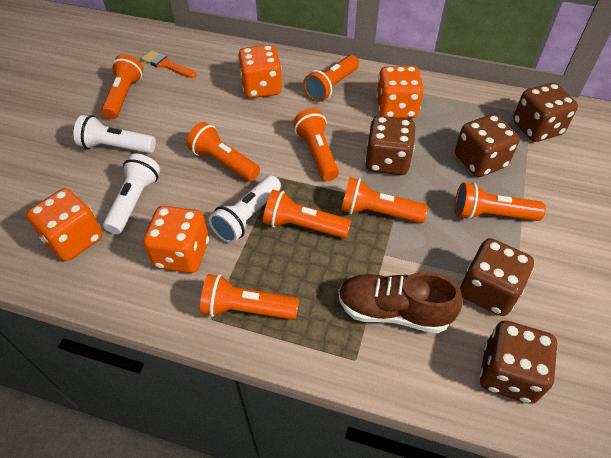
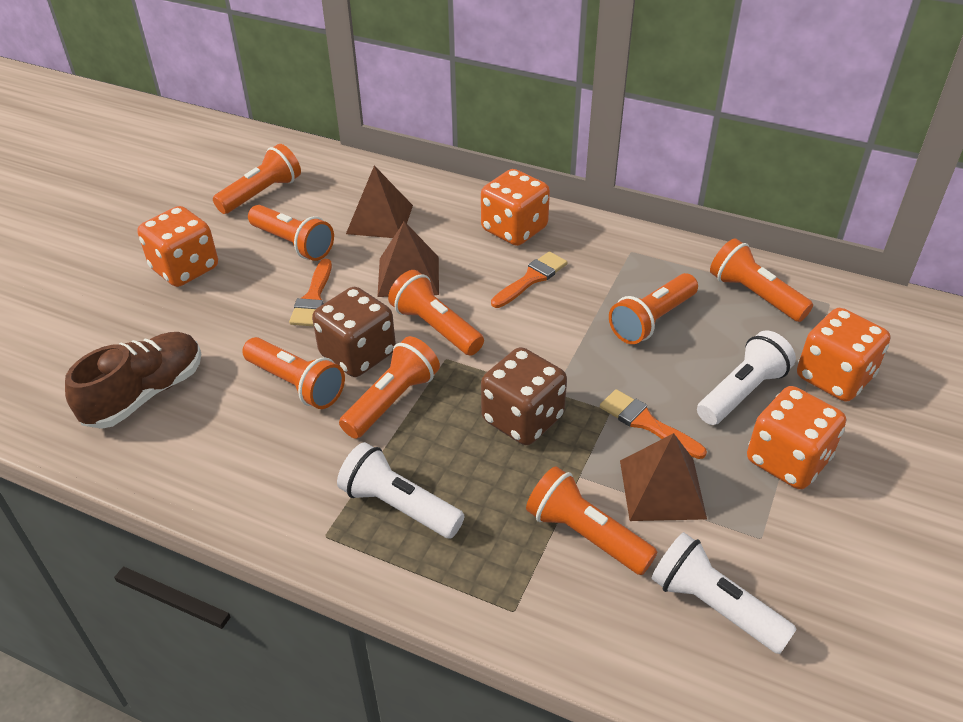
brown dice: 5 -> 2
brown pyramid: 0 -> 3
orange brush: 1 -> 3

